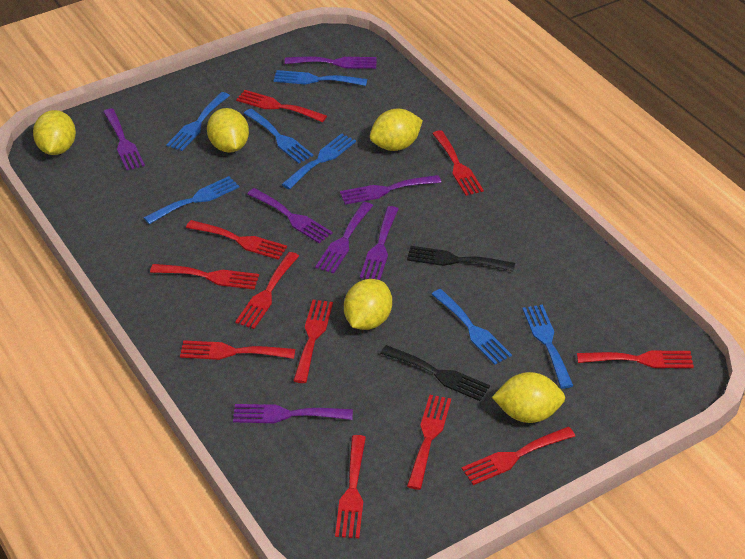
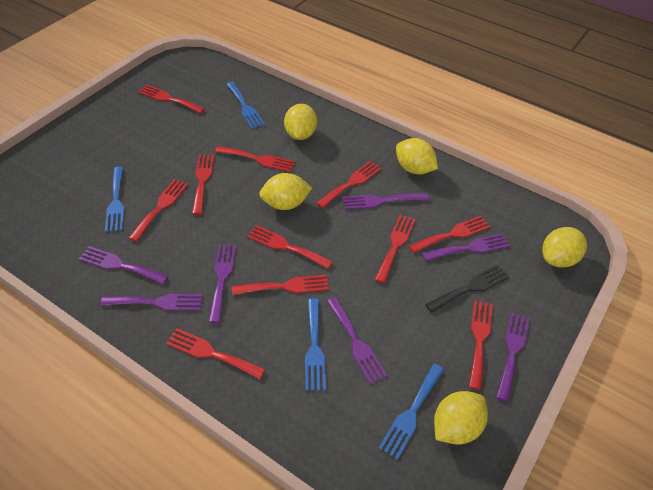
black fork: 2 -> 1
blue fork: 7 -> 4

